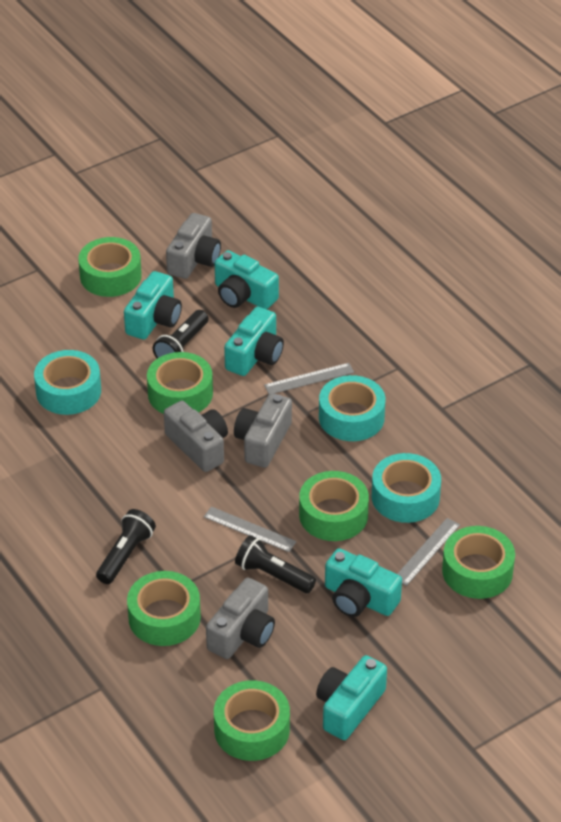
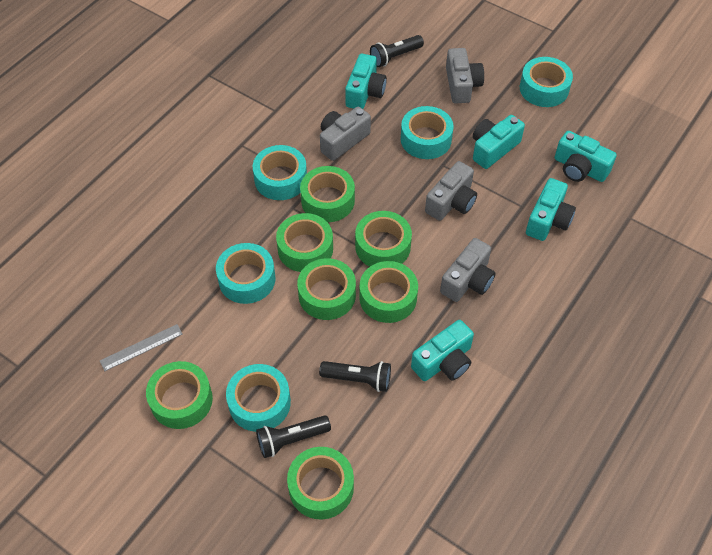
green tape: 6 -> 7
grey ruler: 3 -> 1
turquoise tape: 3 -> 5

